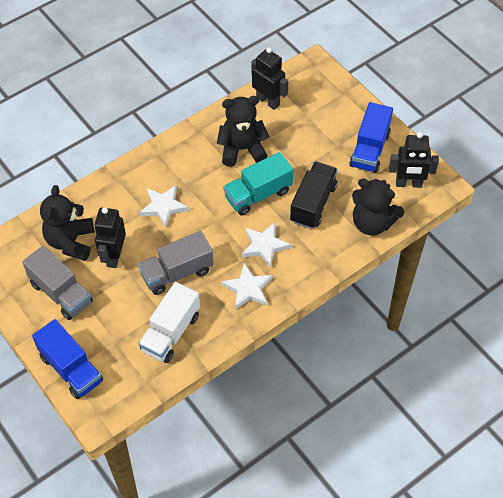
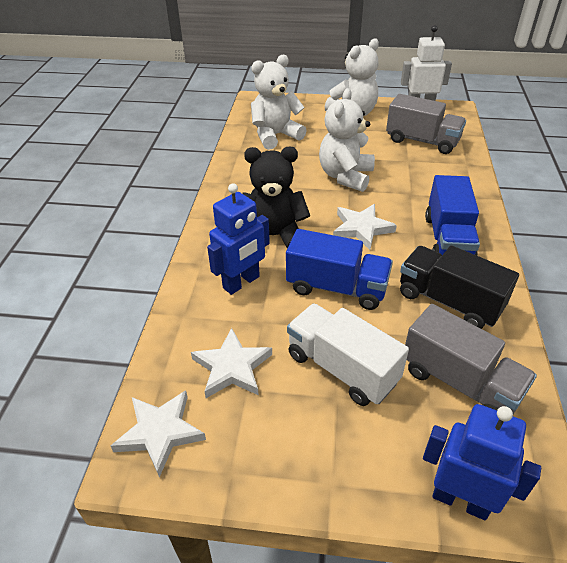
black robot: 3 -> 0
black teddy bear: 3 -> 1
blue robot: 0 -> 2
turquoise truck: 1 -> 0
white robot: 0 -> 1
white teddy bear: 0 -> 3

